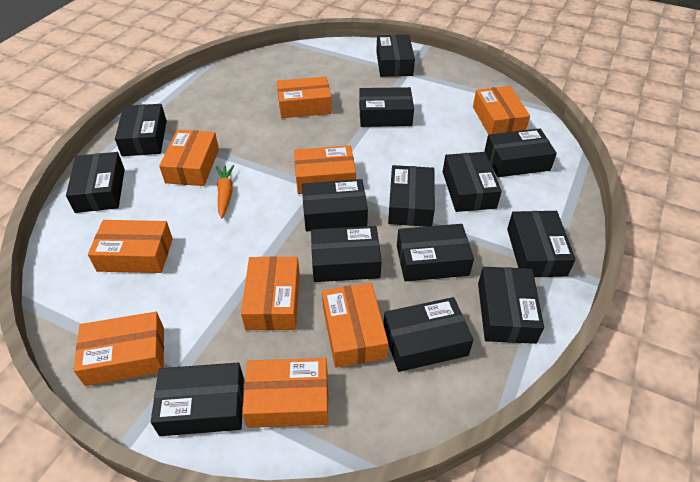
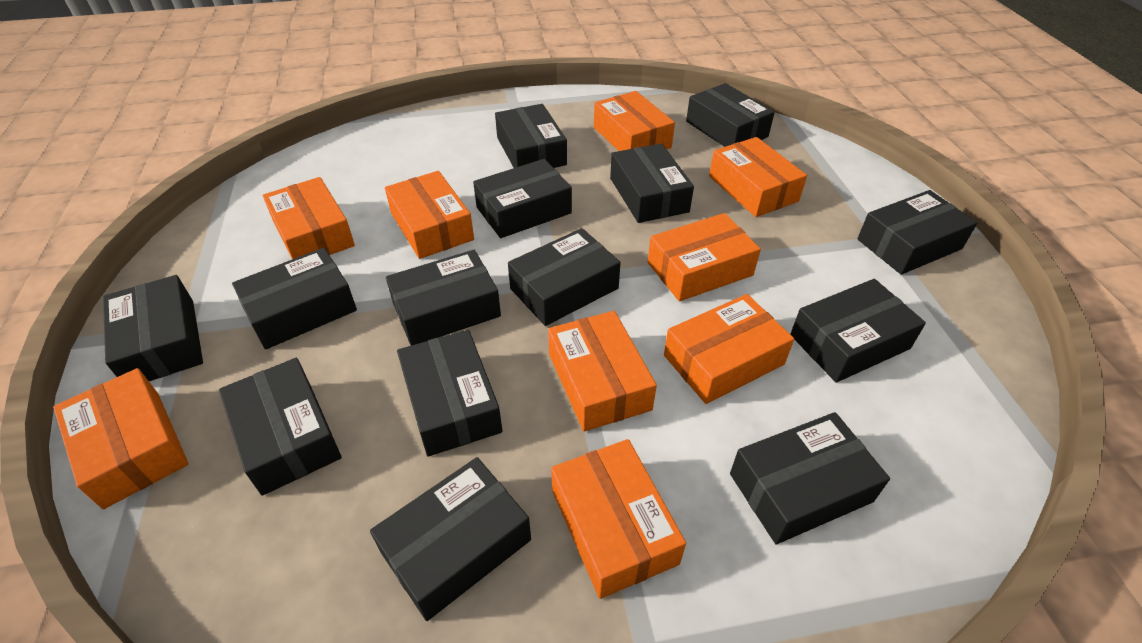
orange carrot: 1 -> 0

